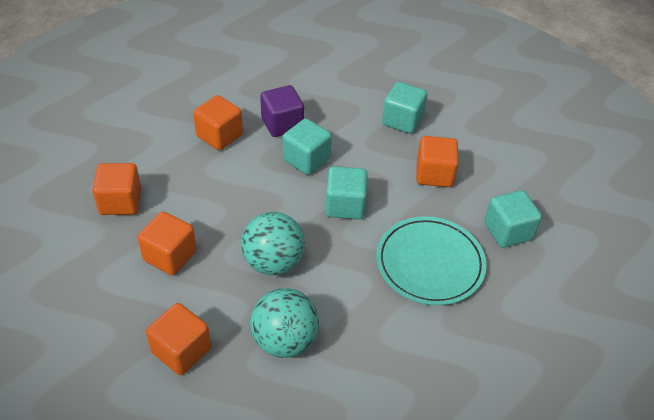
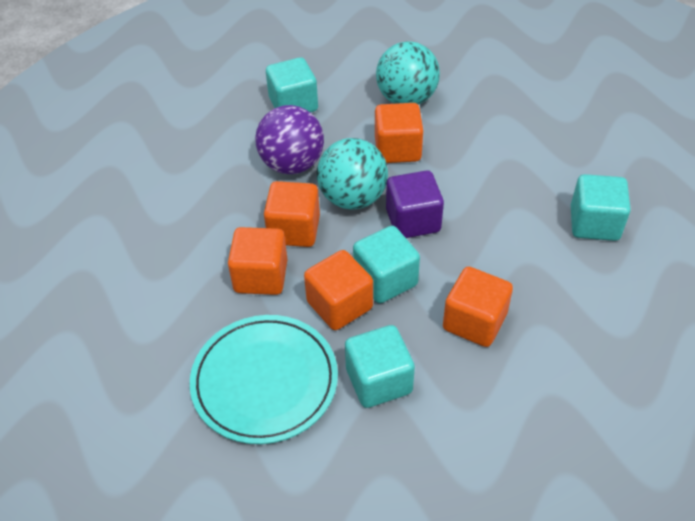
purple ball: 0 -> 1

